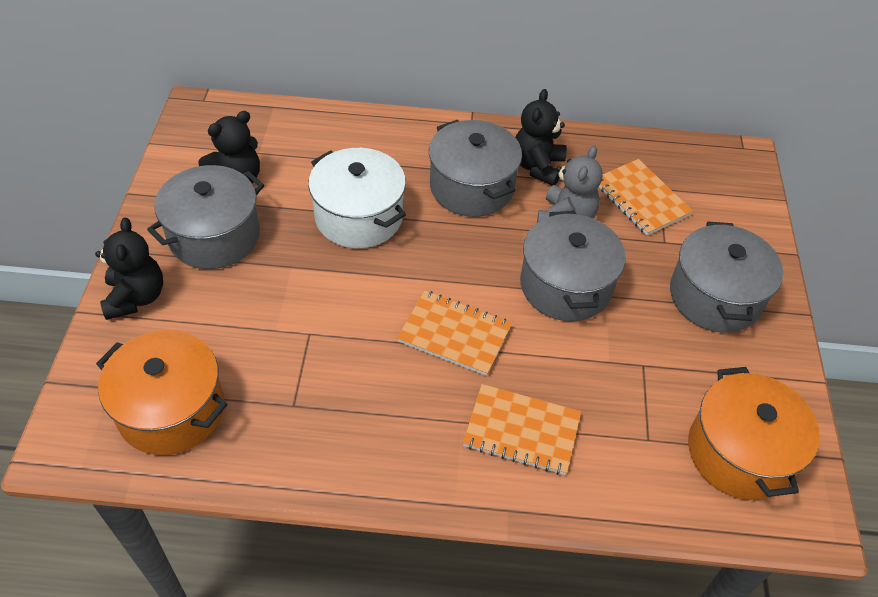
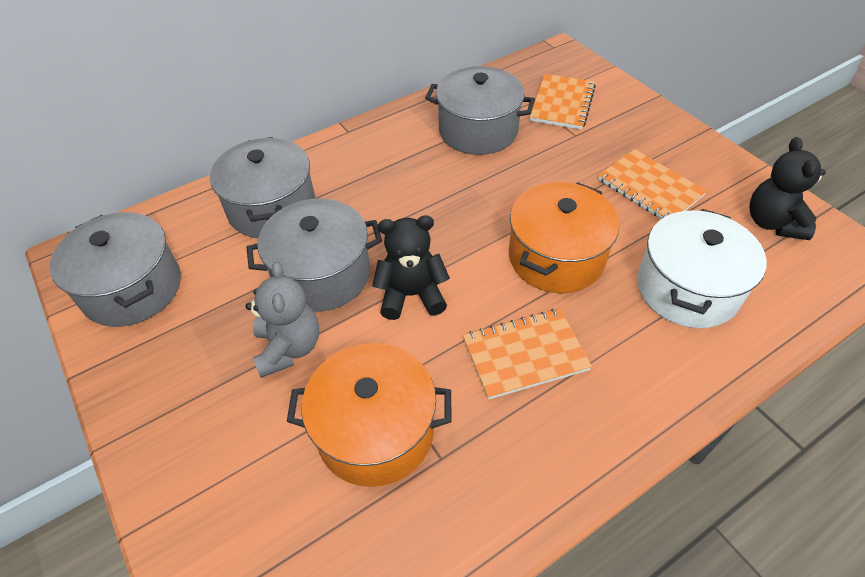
black teddy bear: 3 -> 2

